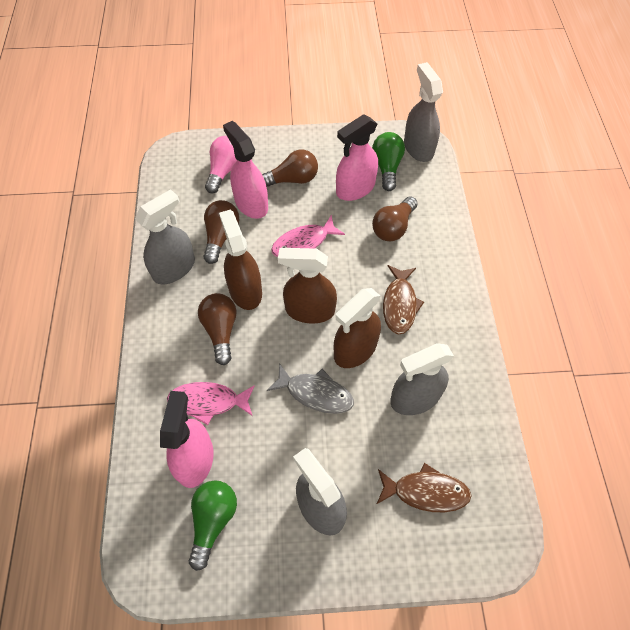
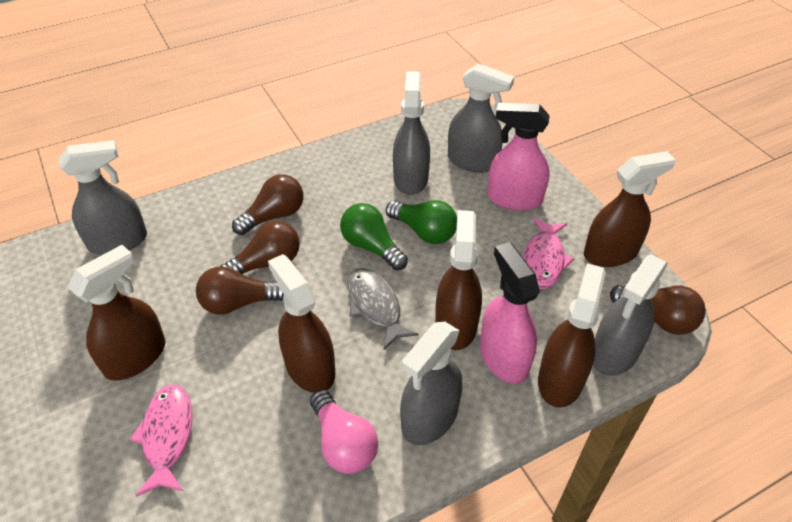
brown fish: 2 -> 0
brown spray bottle: 3 -> 5
grey spray bottle: 4 -> 5
pink spray bottle: 3 -> 2

